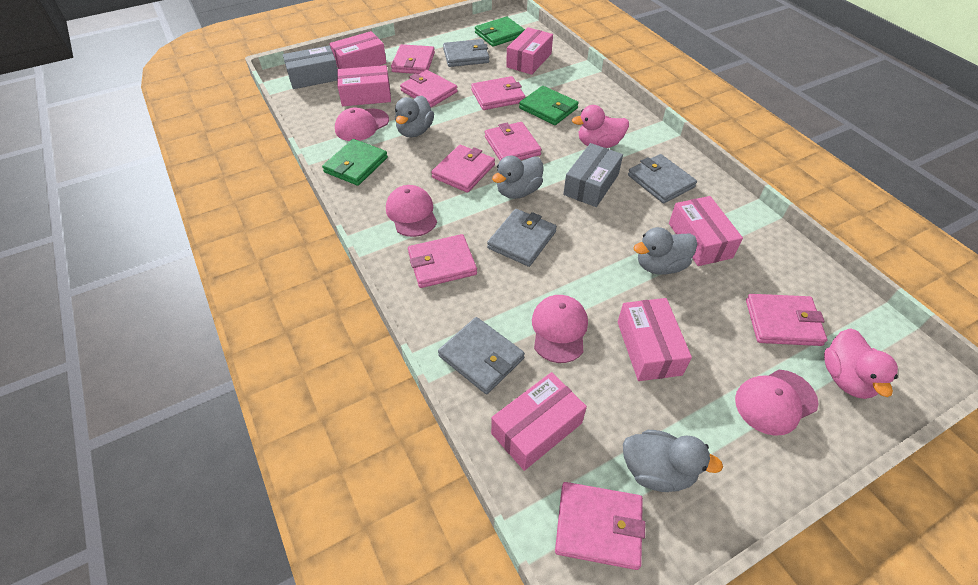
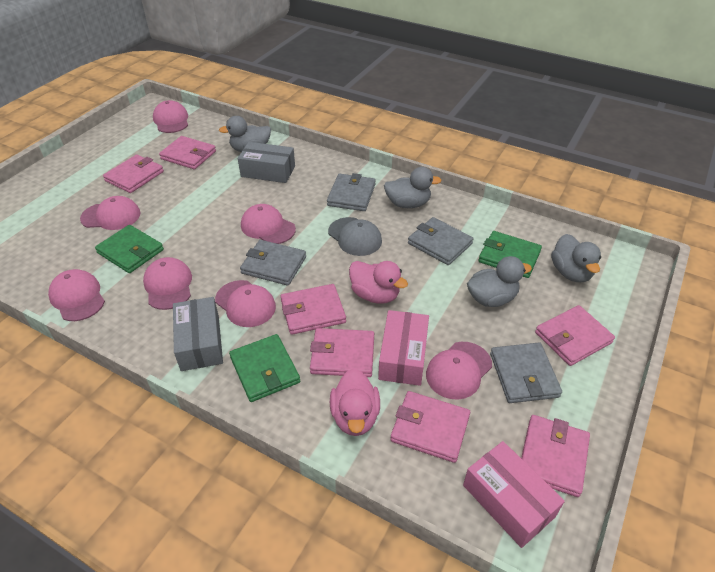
grey cap: 0 -> 1
pink box: 6 -> 2
pink cap: 4 -> 7
pink wallet: 8 -> 7

